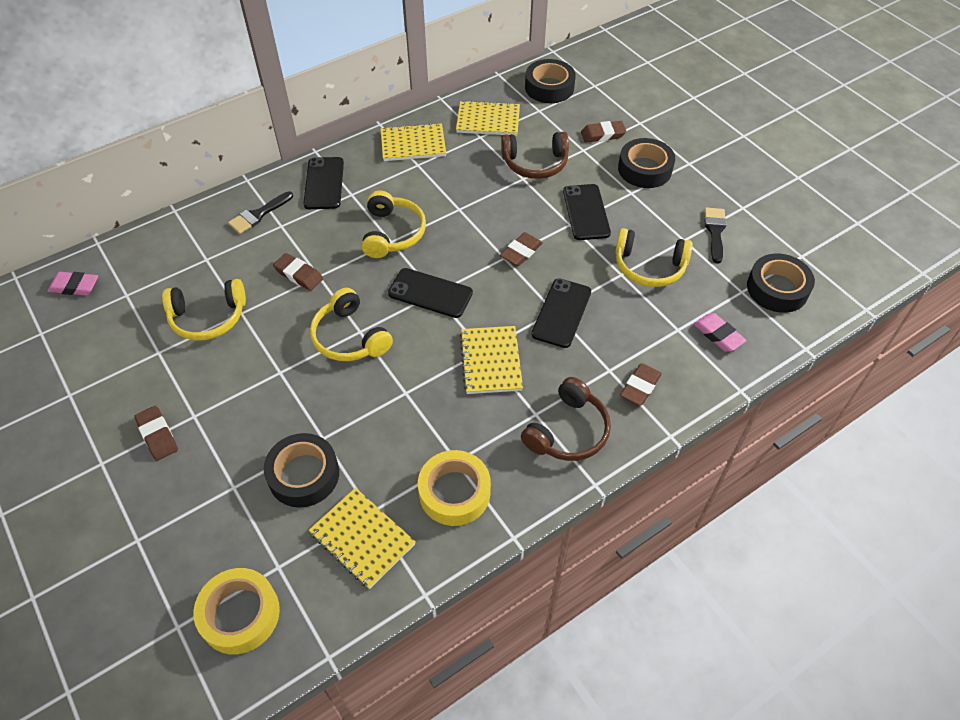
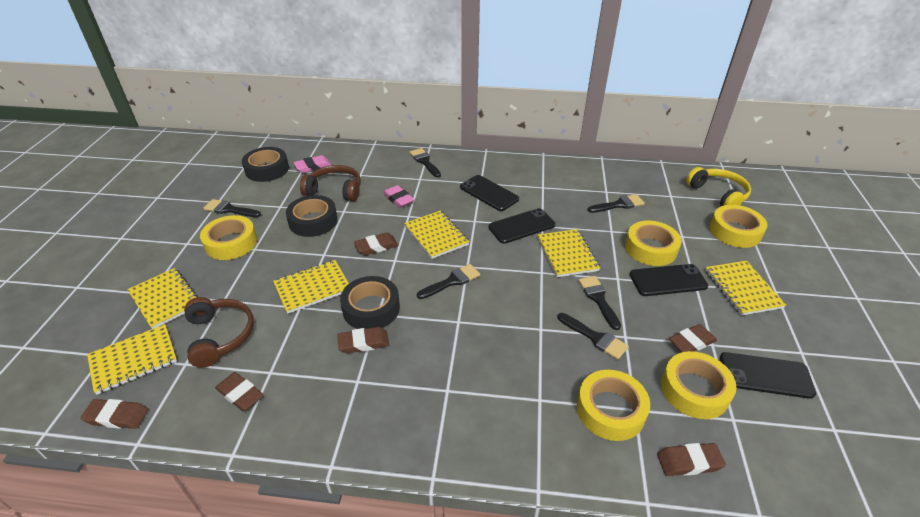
black brush: 2 -> 6
black tape: 4 -> 3
brown eraser: 5 -> 6
yellow headphones: 4 -> 1
yellow notebook: 4 -> 6
yellow tape: 2 -> 5

